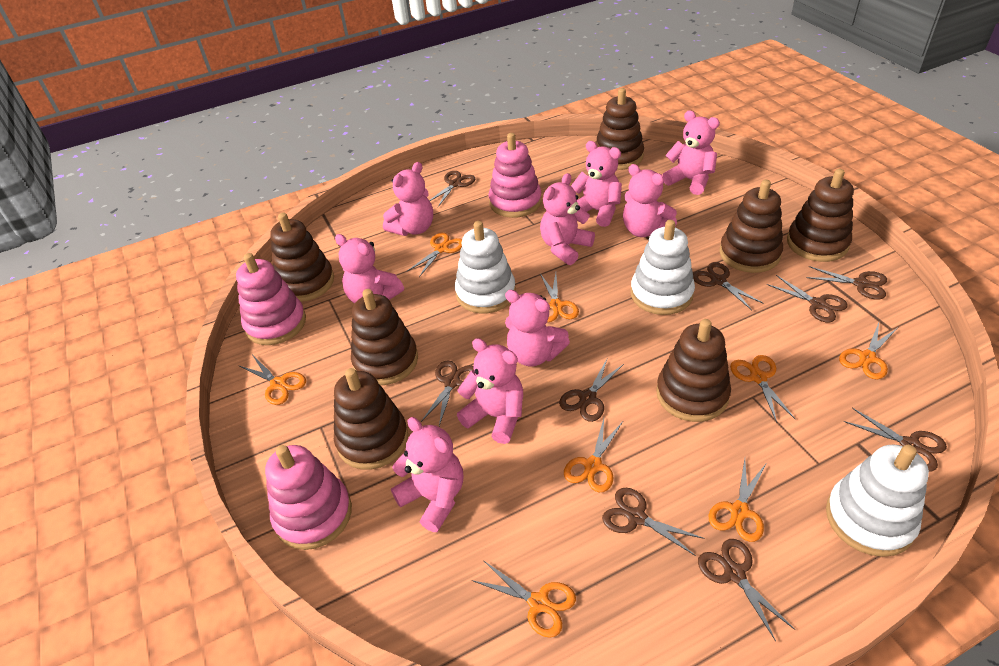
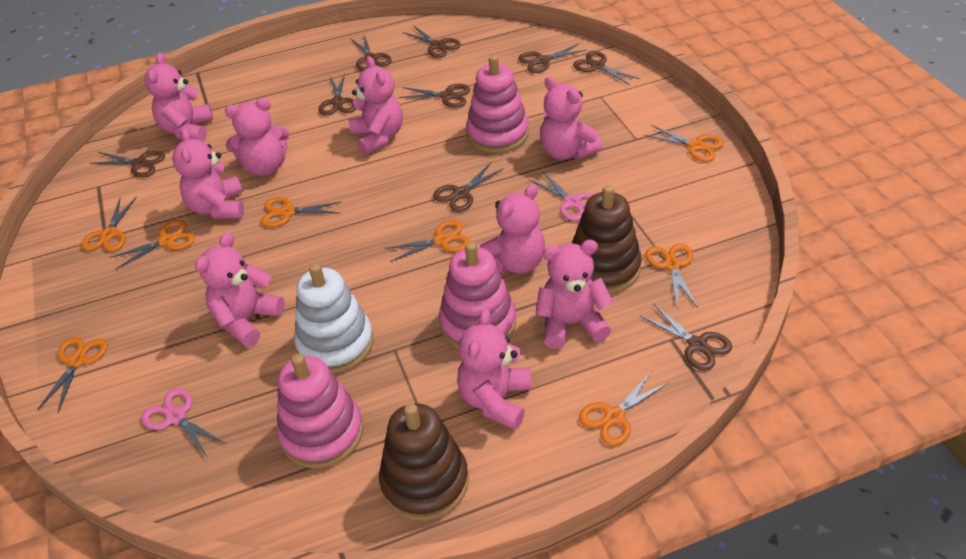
brown stacking toy: 7 -> 2
pink scissors: 0 -> 2
white stacking toy: 3 -> 1

